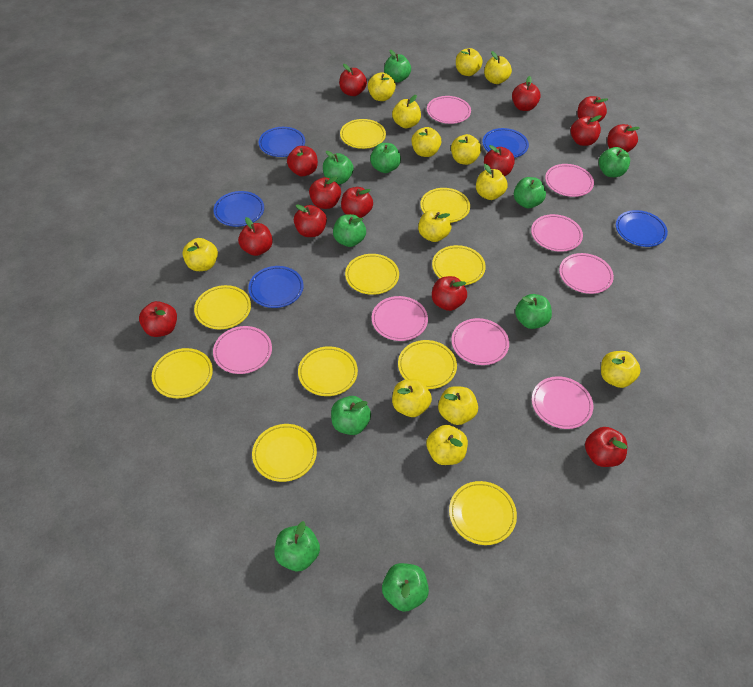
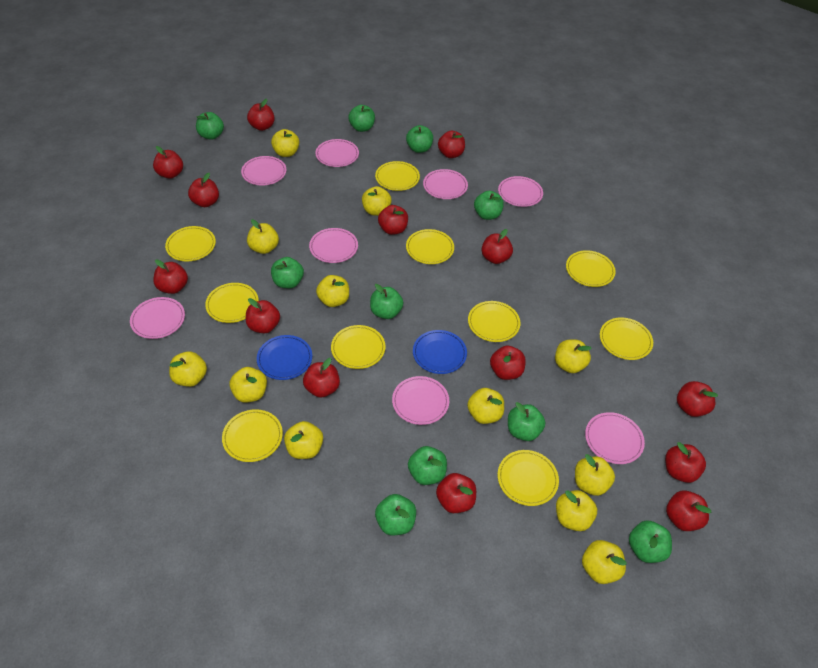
blue plate: 5 -> 2
yellow apple: 13 -> 12

